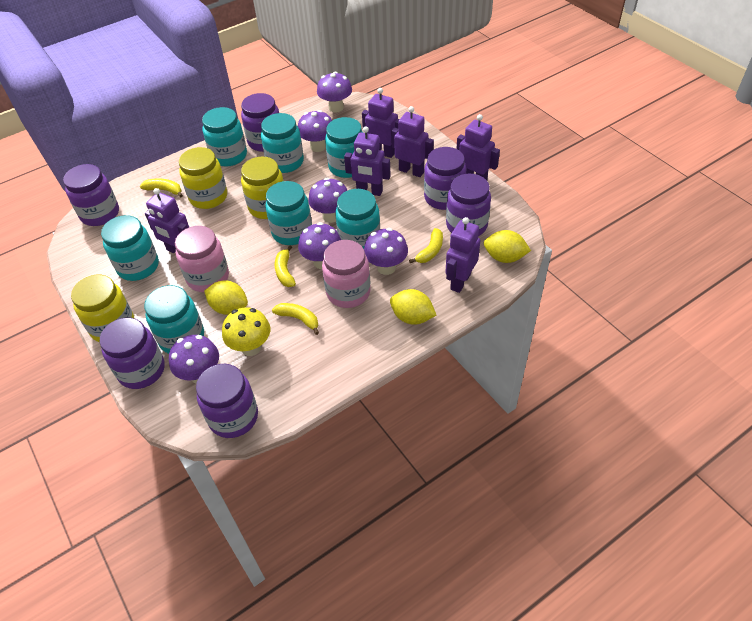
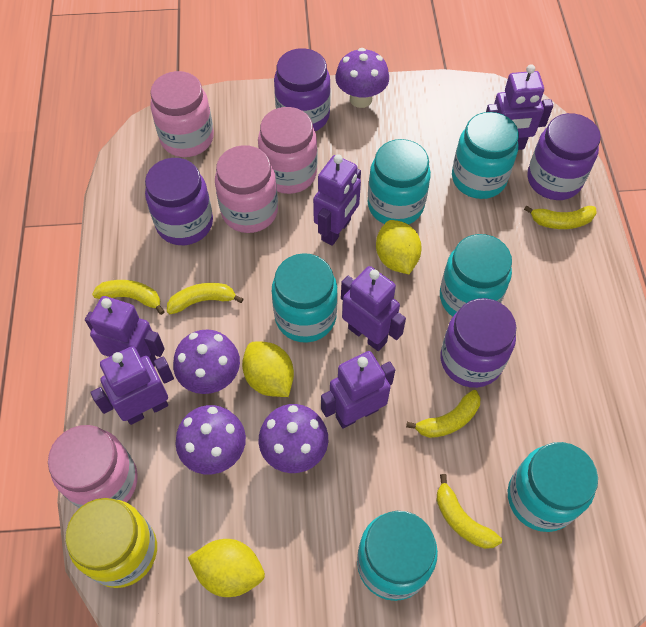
pink jar: 2 -> 4
purple jar: 6 -> 4
purple mushroom: 6 -> 4
turquoise jar: 7 -> 6
yellow banana: 4 -> 5
yellow jar: 3 -> 1
yellow mushroom: 1 -> 0

